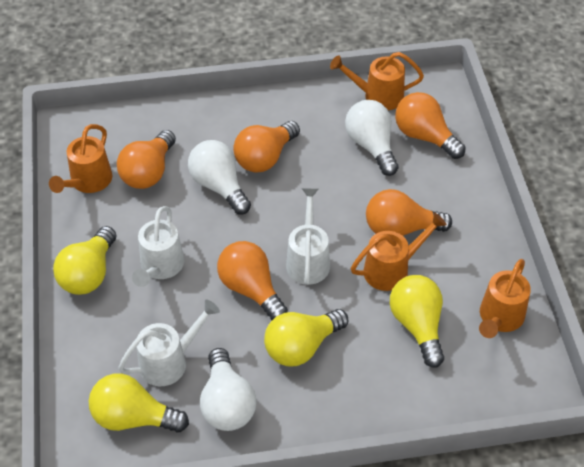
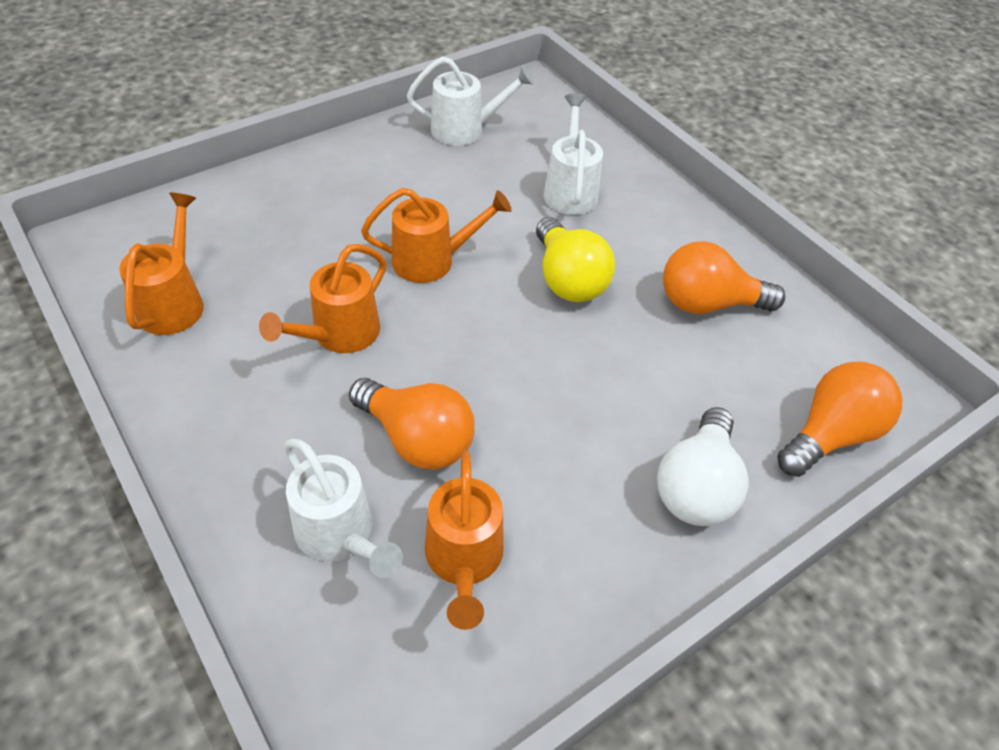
orange light bulb: 5 -> 3
white light bulb: 3 -> 1
yellow light bulb: 4 -> 1

